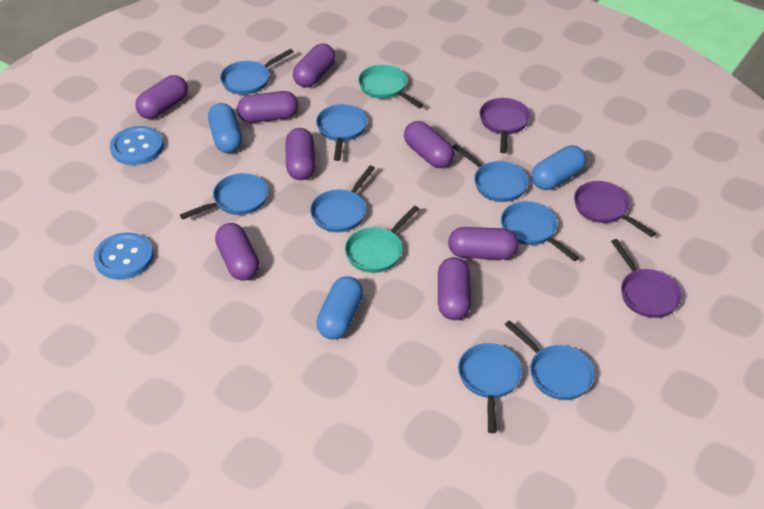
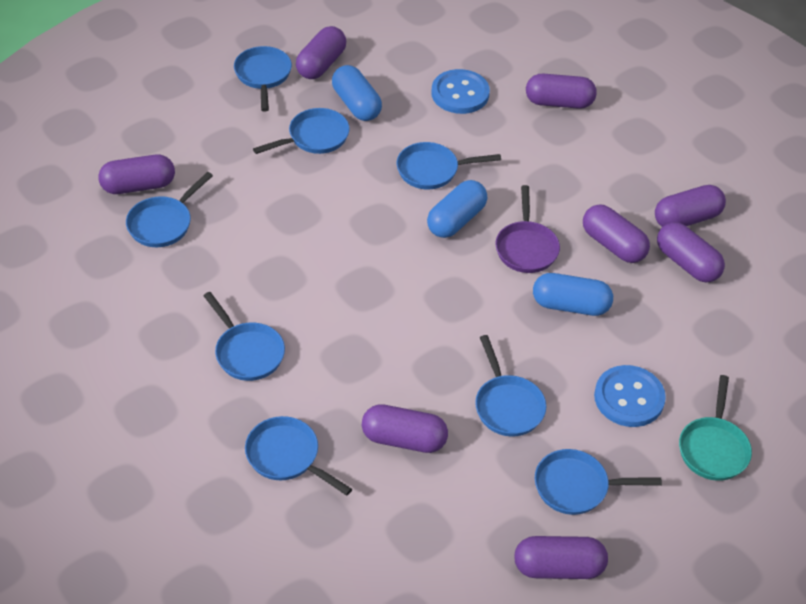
purple pan: 3 -> 1
turquoise pan: 2 -> 1

